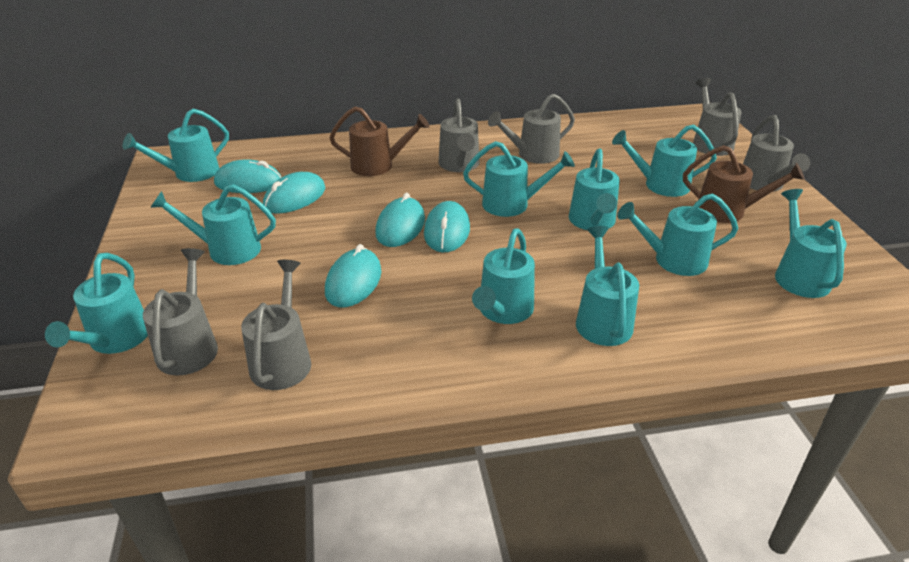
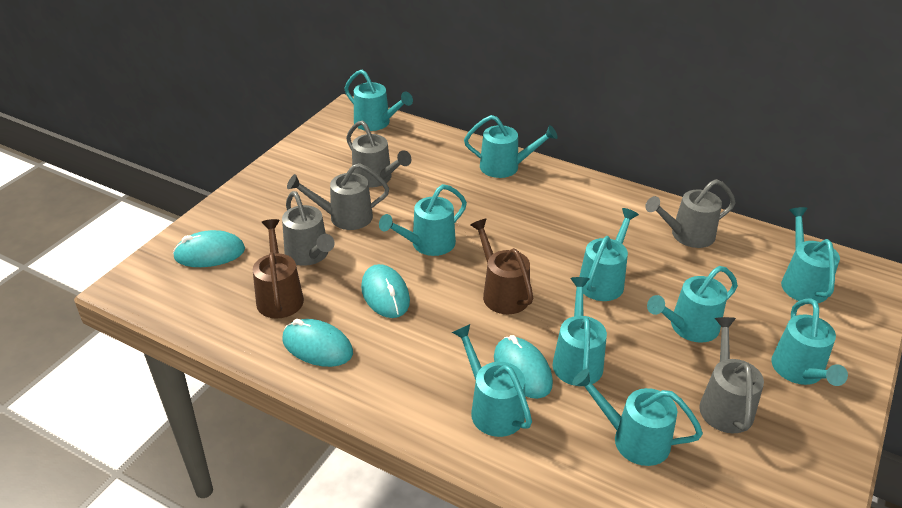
grey watering can: 6 -> 5
turquoise mouse: 5 -> 4

